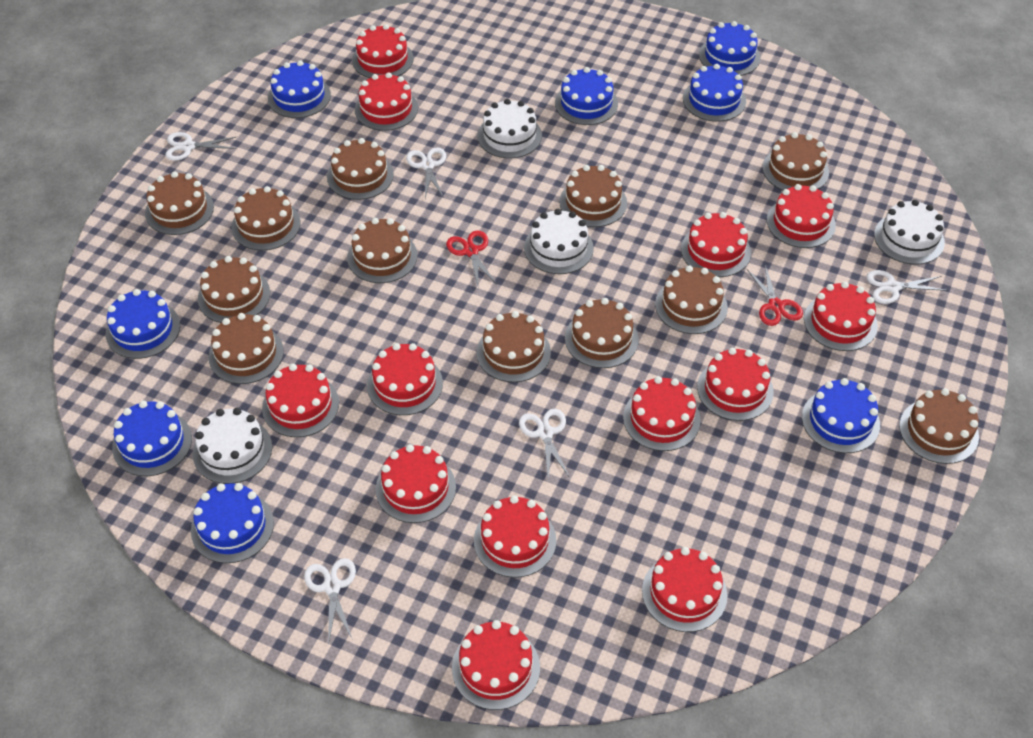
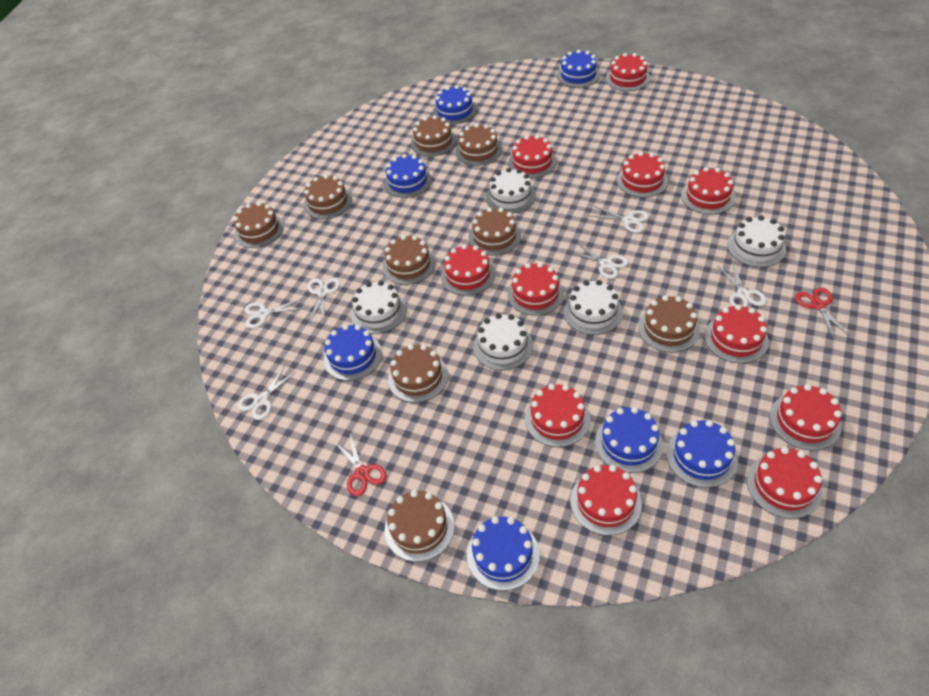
blue cake: 8 -> 7
brown cake: 12 -> 9
red cake: 13 -> 11
white cake: 4 -> 5
white scissors: 5 -> 6

